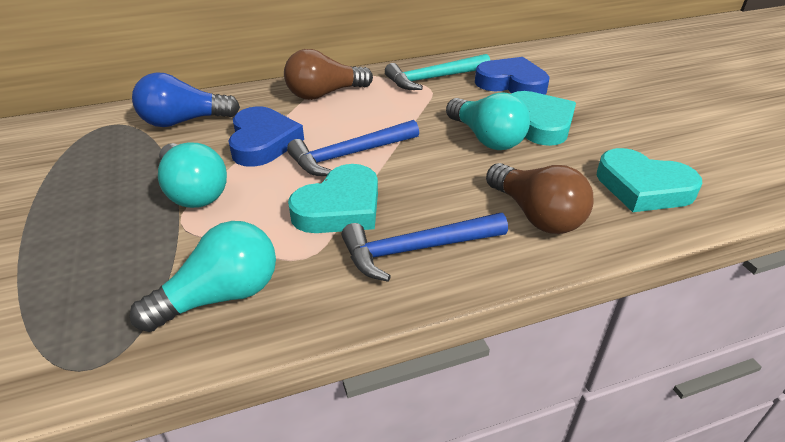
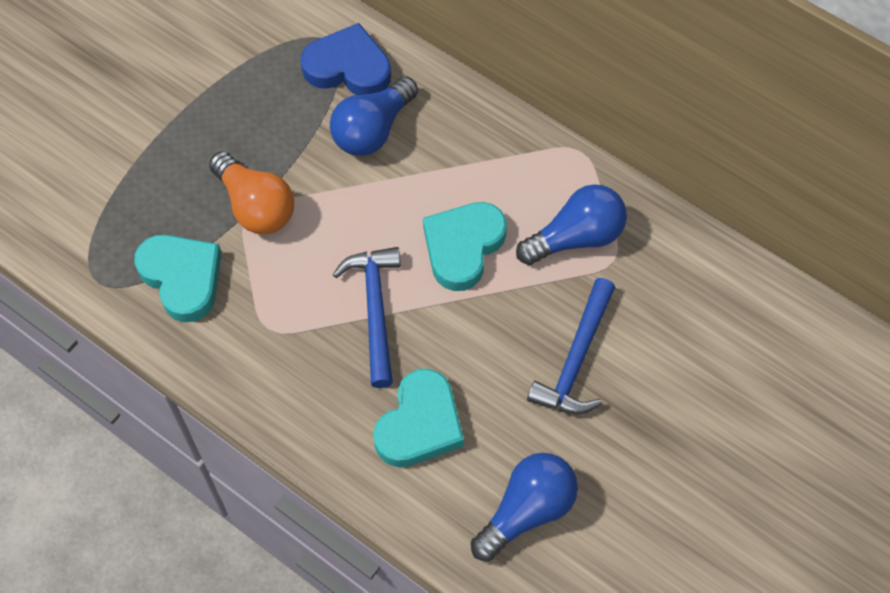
blue heart: 2 -> 1
blue light bulb: 1 -> 3
brown light bulb: 2 -> 0
orange light bulb: 0 -> 1
turquoise hammer: 1 -> 0
turquoise light bulb: 3 -> 0

